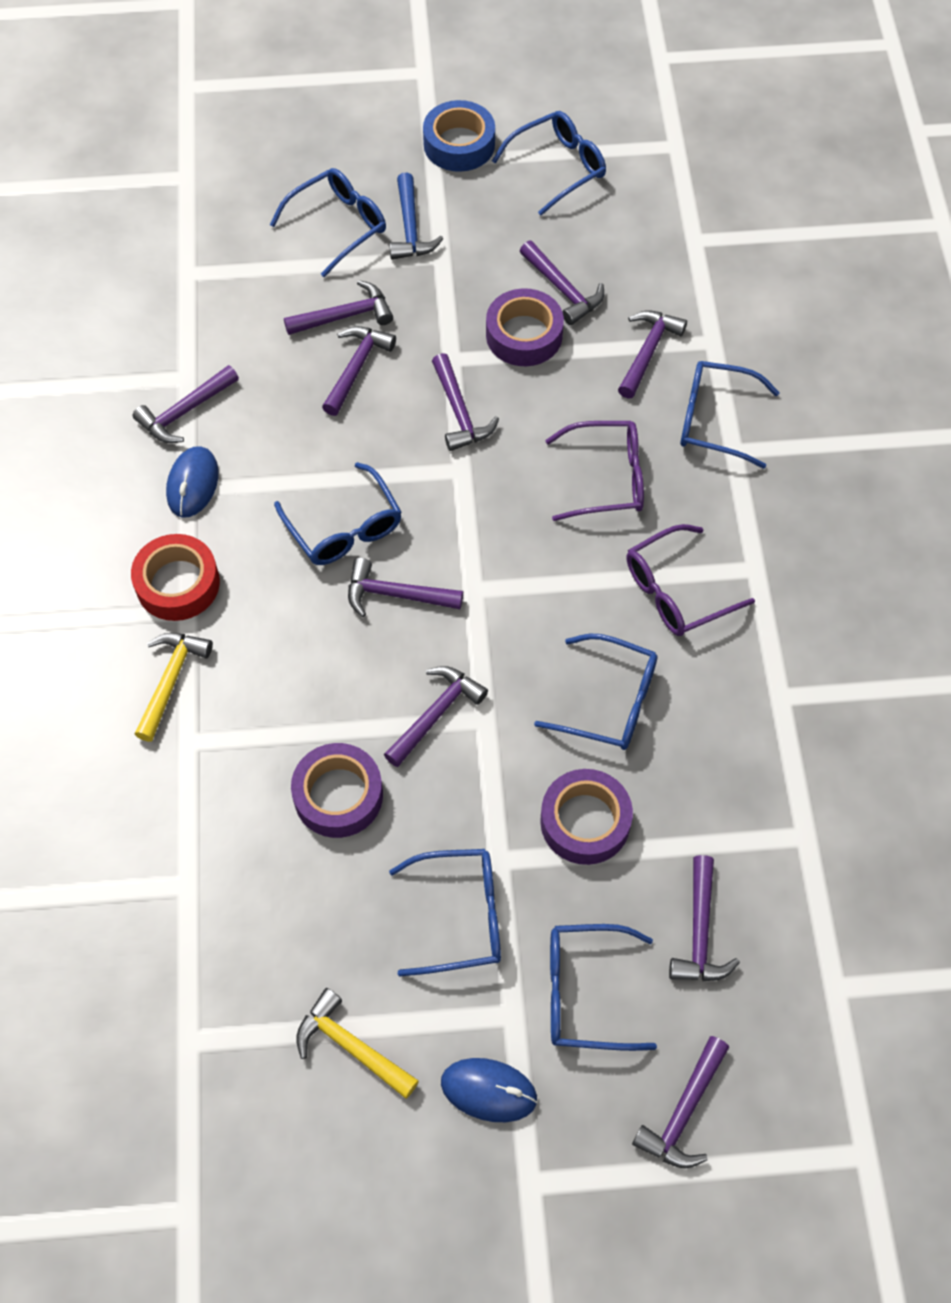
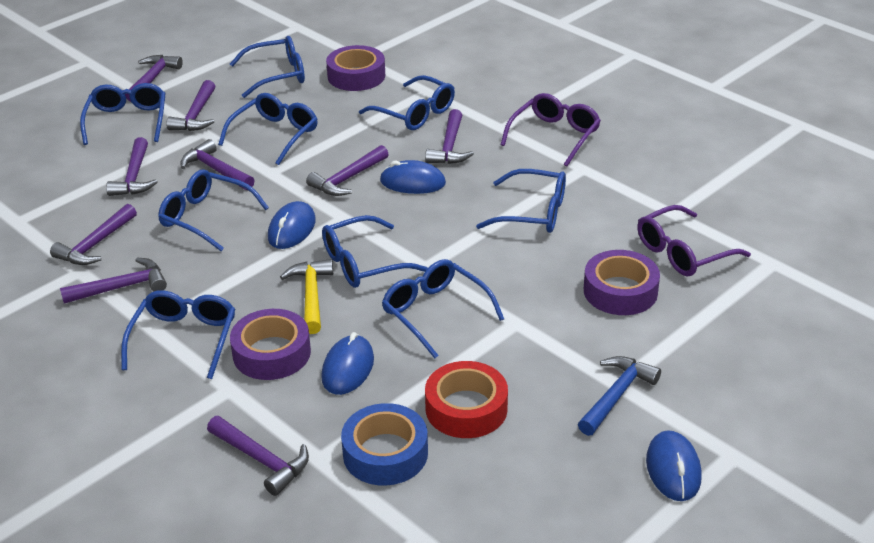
blue glasses: 7 -> 9
blue mouse: 2 -> 4
purple hammer: 10 -> 9
yellow hammer: 2 -> 1

